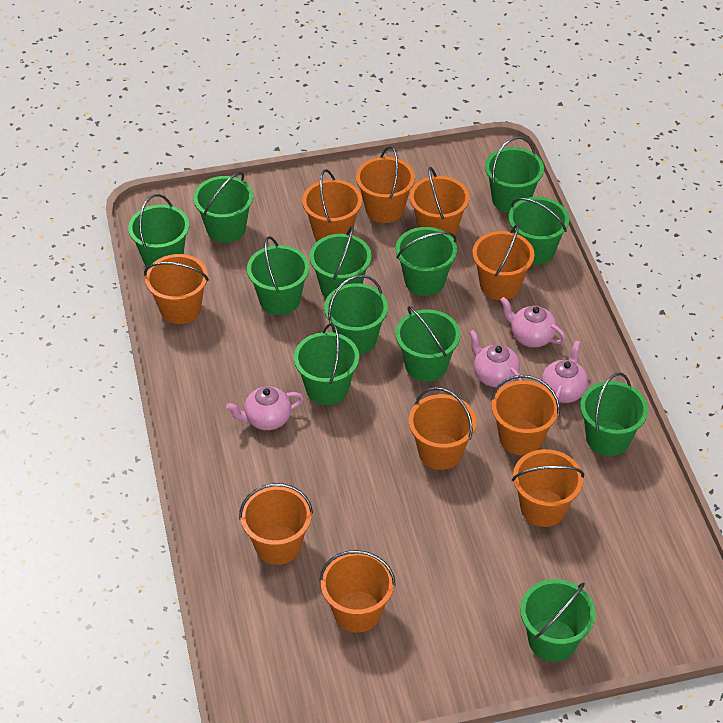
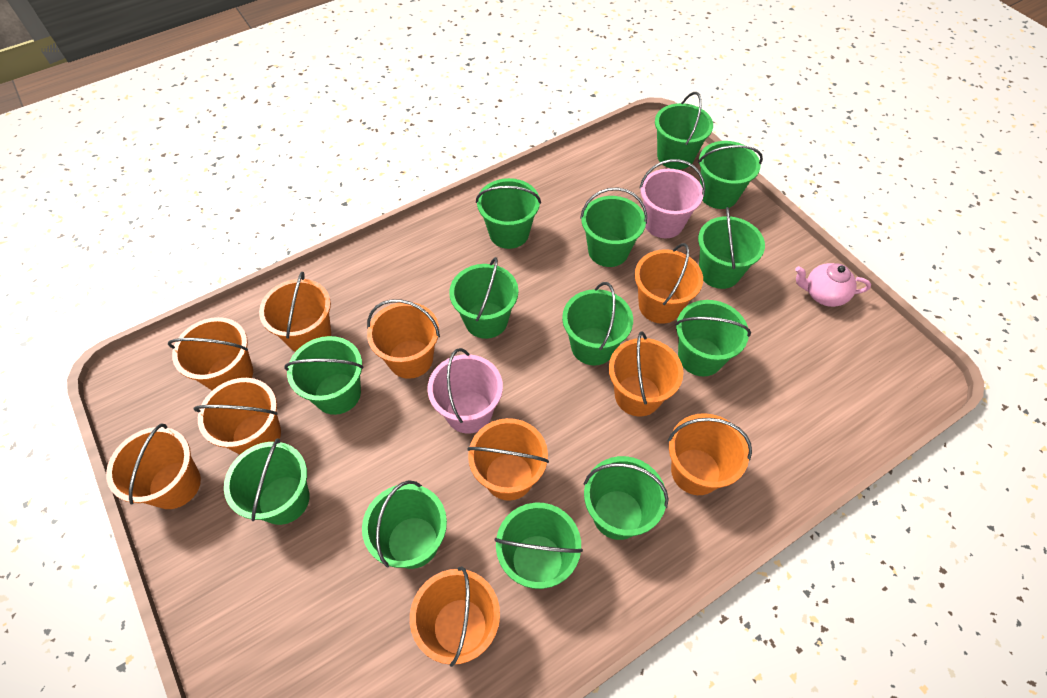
green bucket: 12 -> 13
pink bucket: 0 -> 2
pink teapot: 4 -> 1

